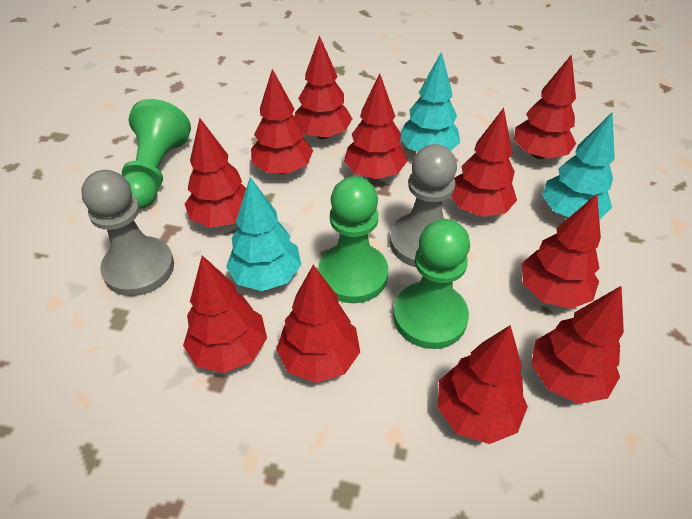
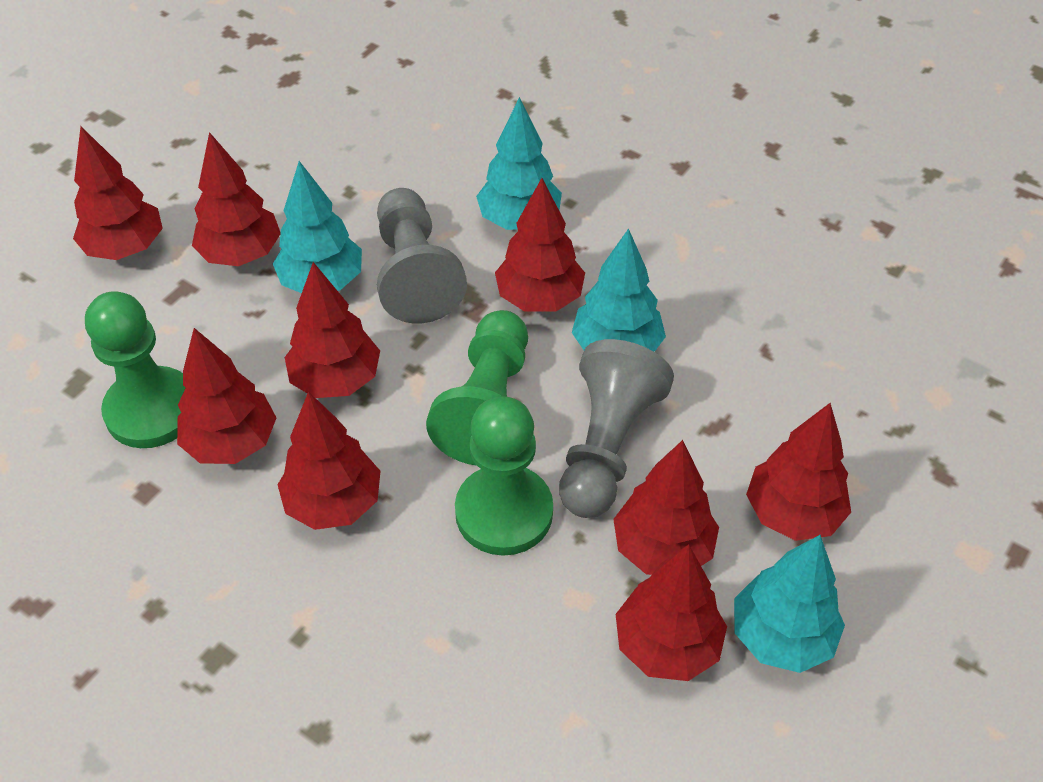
red tree: 11 -> 9
turquoise tree: 3 -> 4

